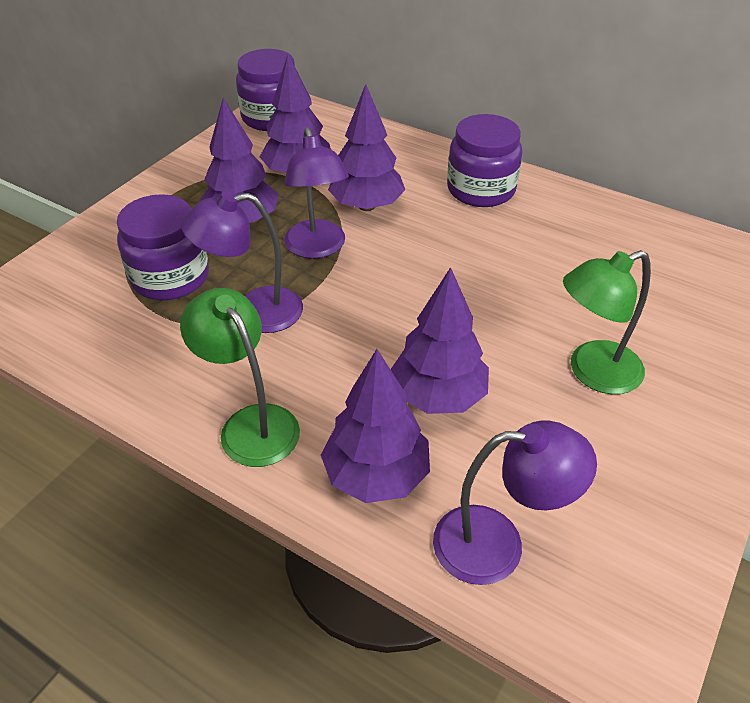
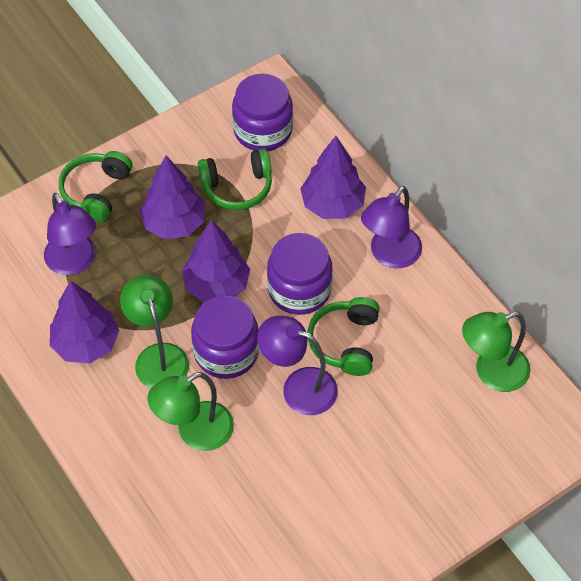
green headphones: 0 -> 3
green lamp: 2 -> 3
purple tree: 5 -> 4

